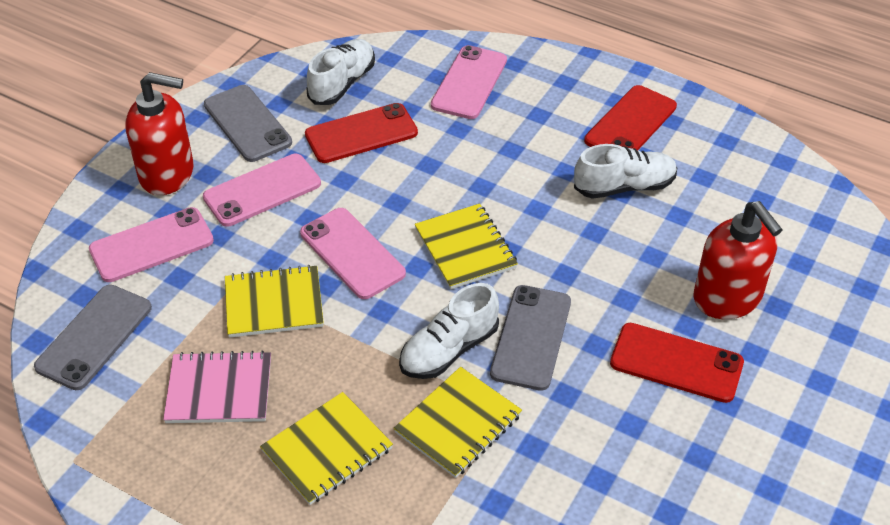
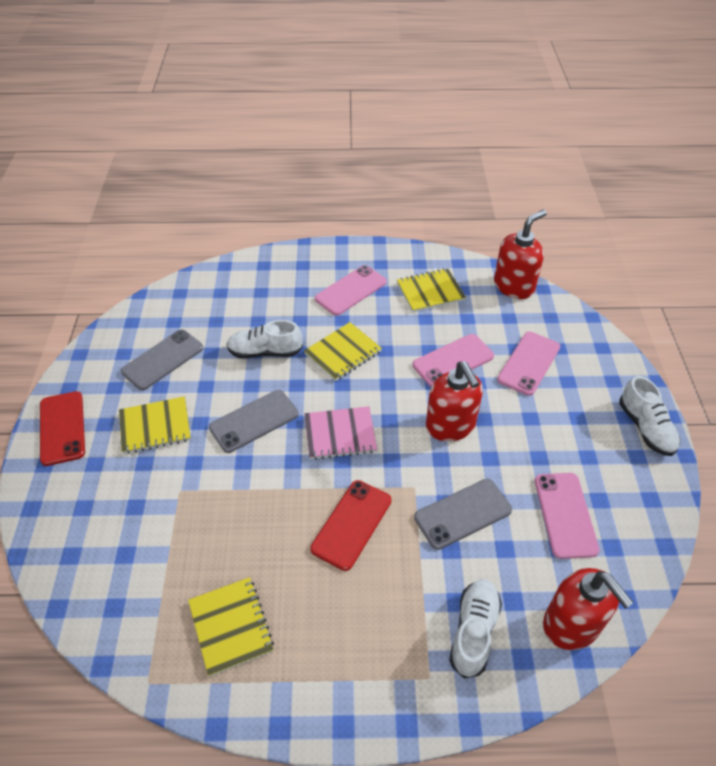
red phone: 3 -> 2
red soap dispenser: 2 -> 3

